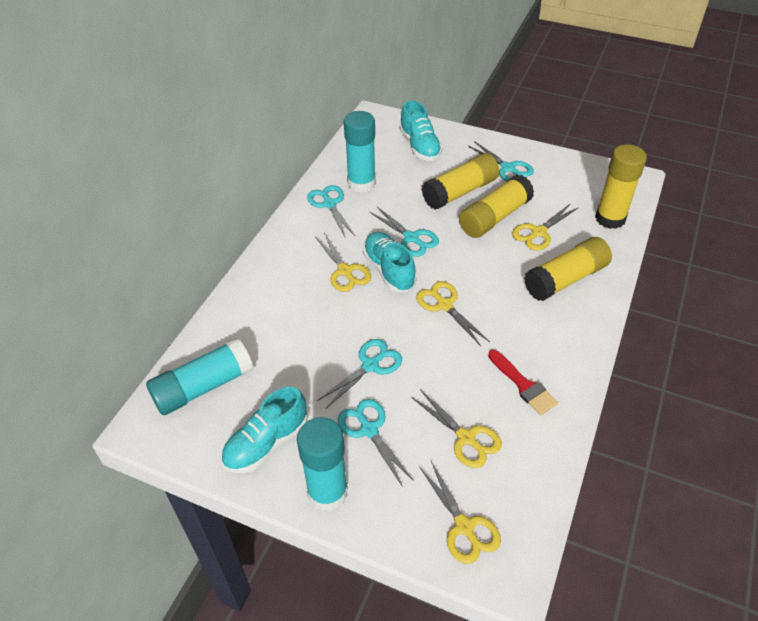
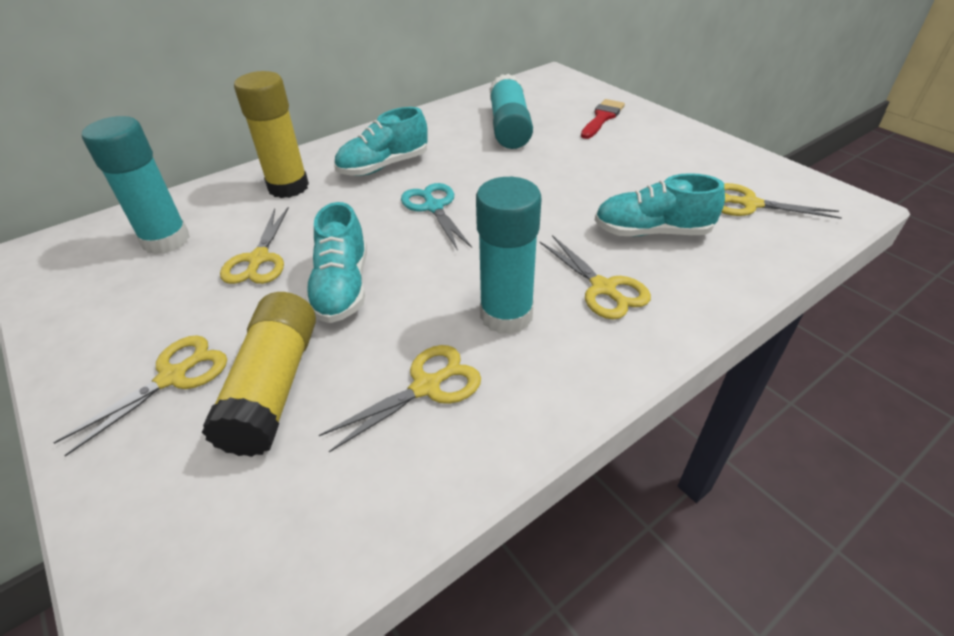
turquoise scissors: 5 -> 1
yellow glue stick: 4 -> 2

